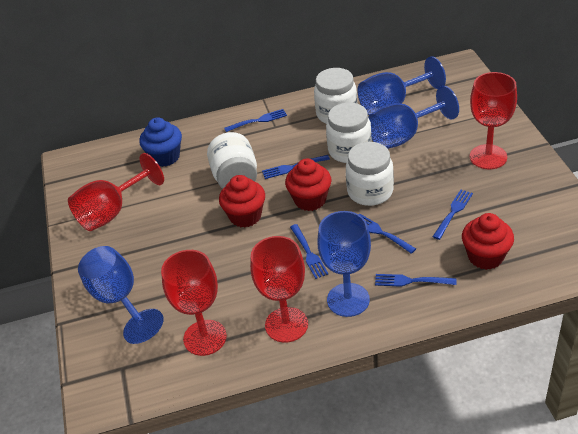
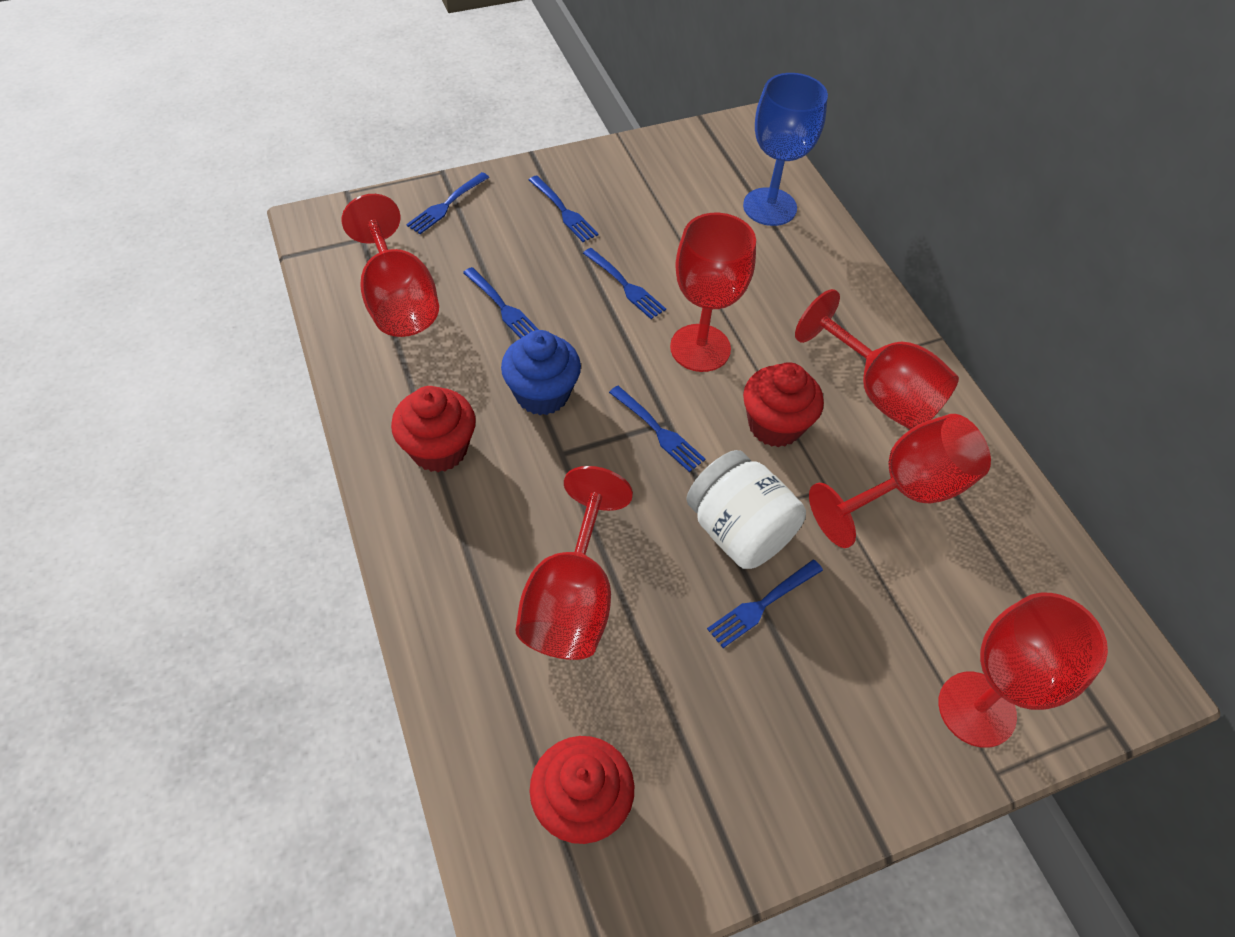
blue goblet: 4 -> 1
red goblet: 4 -> 6
white jar: 4 -> 1

